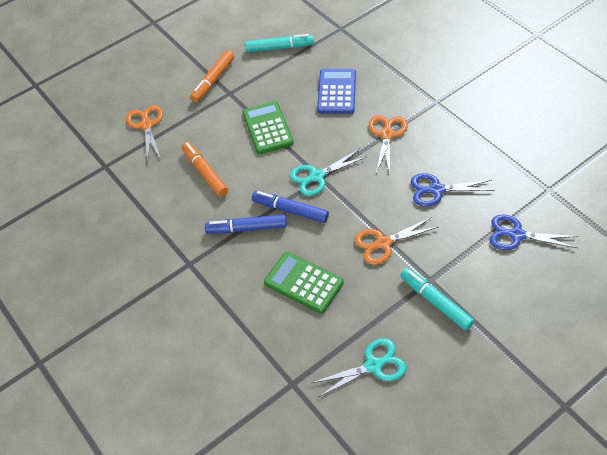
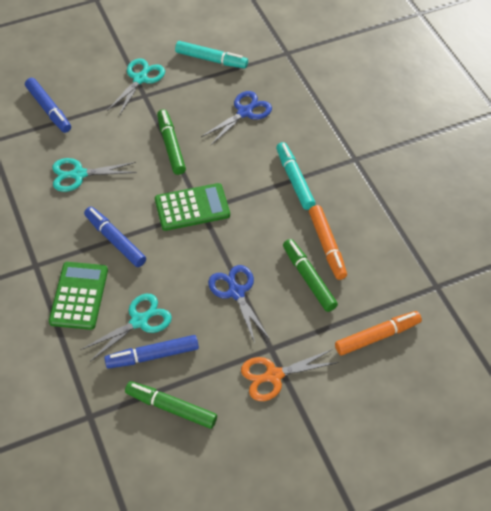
blue calculator: 1 -> 0
blue marker: 2 -> 3
green marker: 0 -> 3
orange scissors: 3 -> 1
turquoise scissors: 2 -> 3

